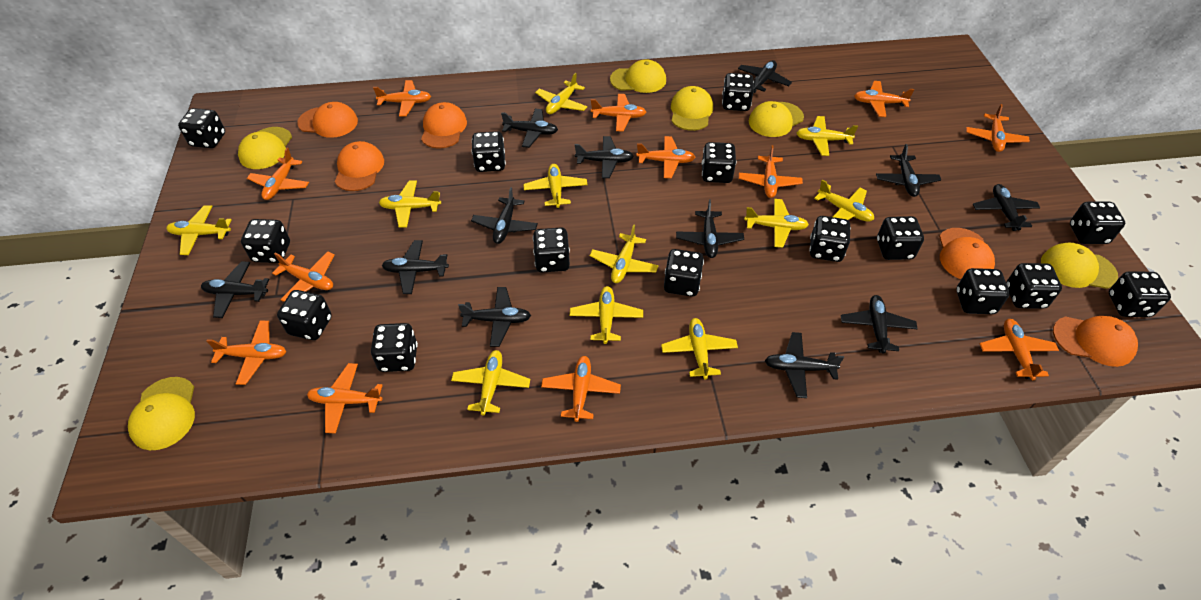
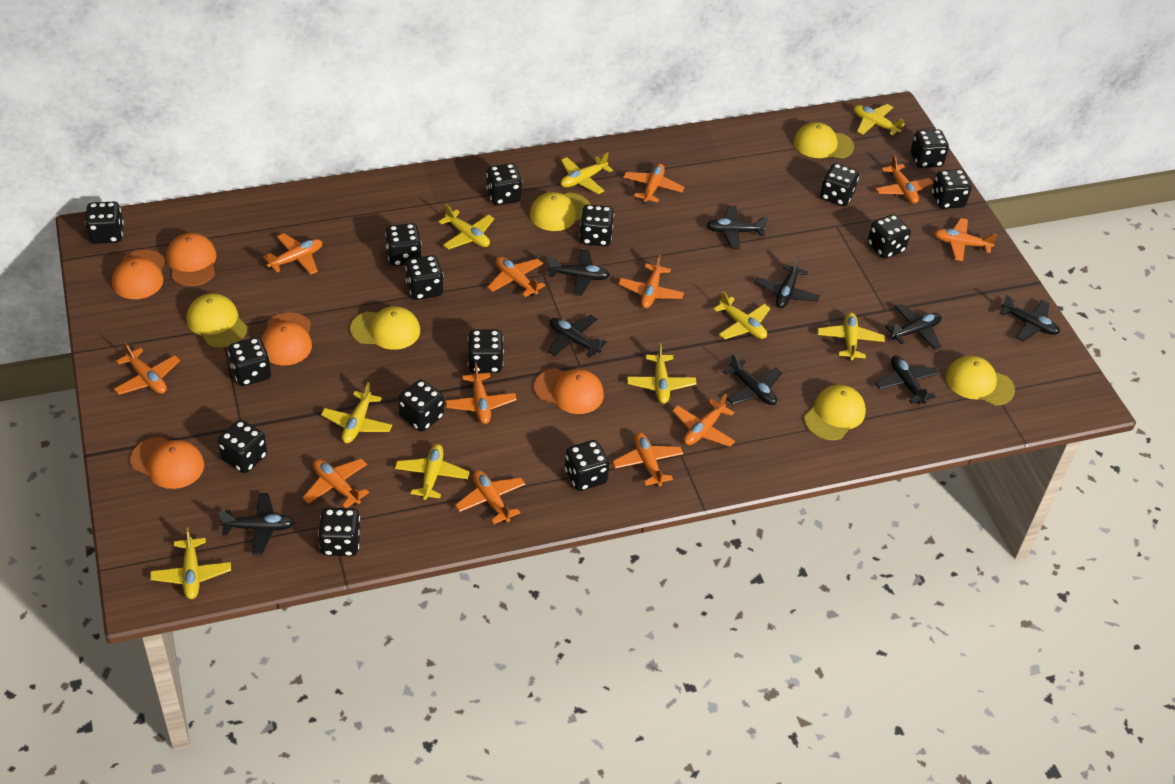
black plane: 12 -> 9
yellow plane: 11 -> 9

